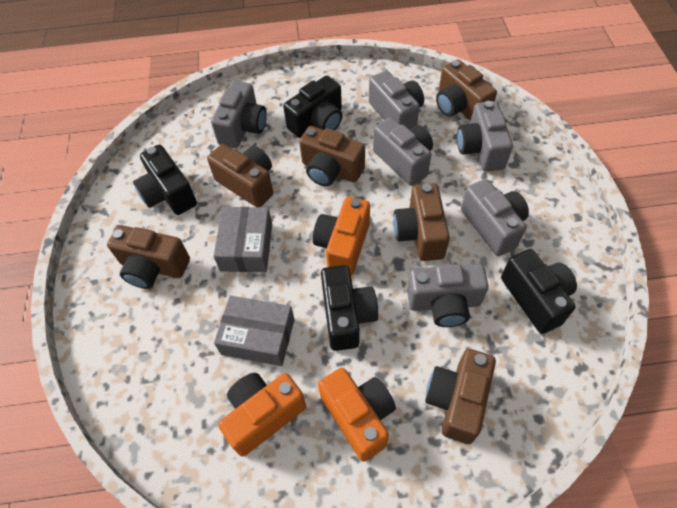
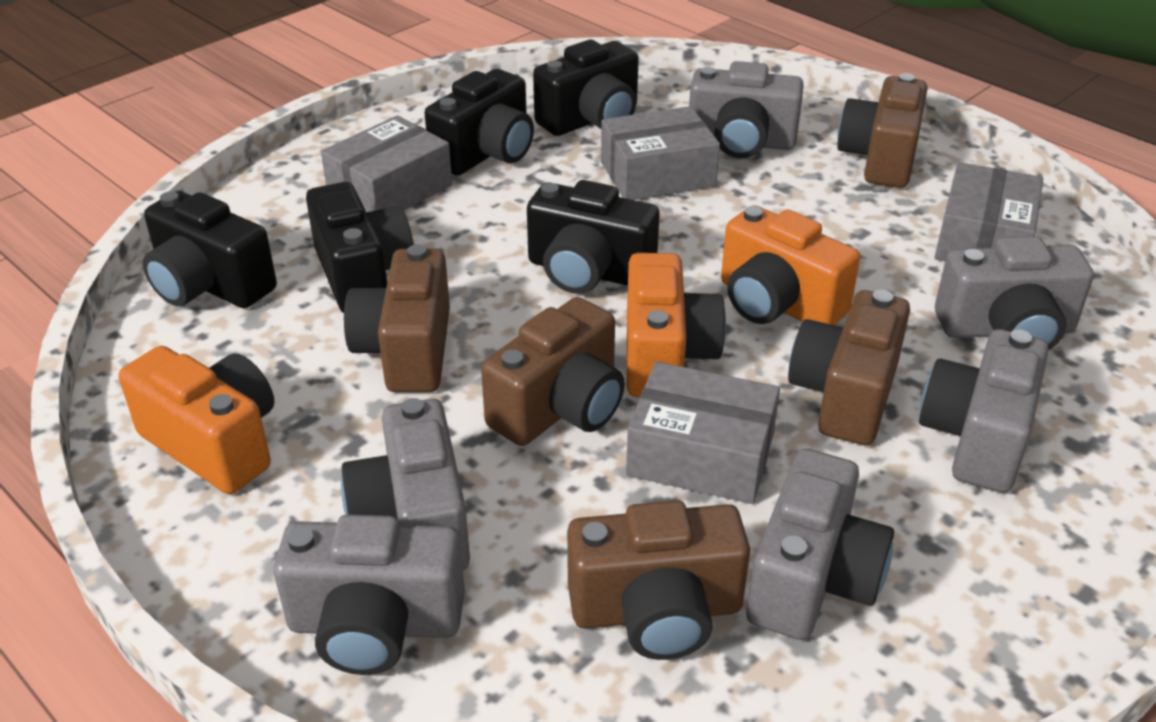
black camera: 4 -> 5
brown camera: 6 -> 5
grey box: 2 -> 4

